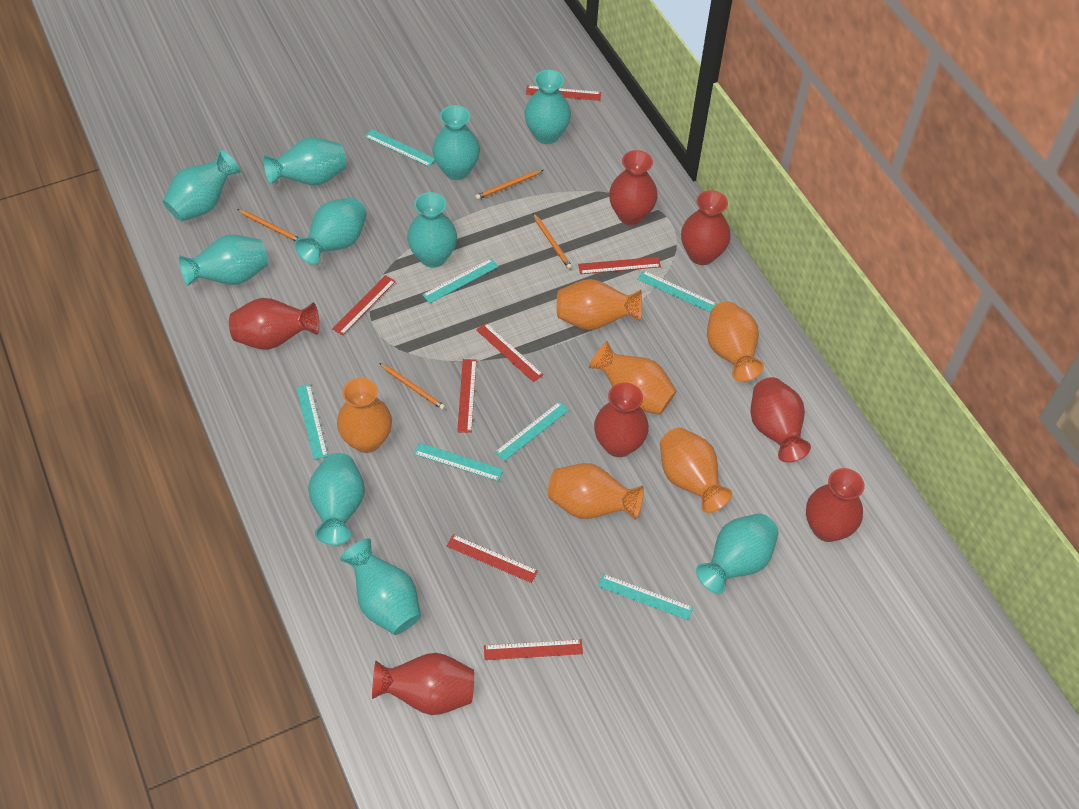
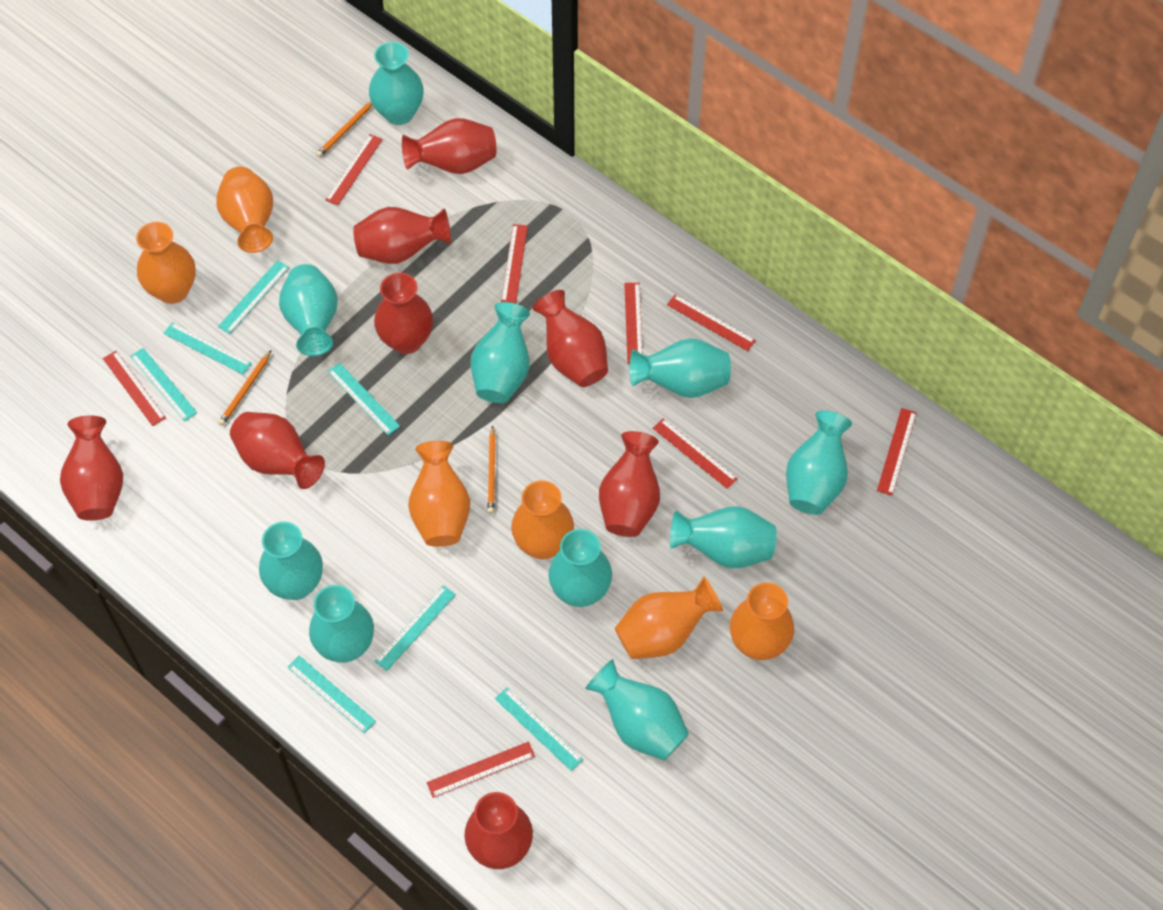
orange pencil: 4 -> 3
red ruler: 7 -> 8
red vase: 7 -> 8

